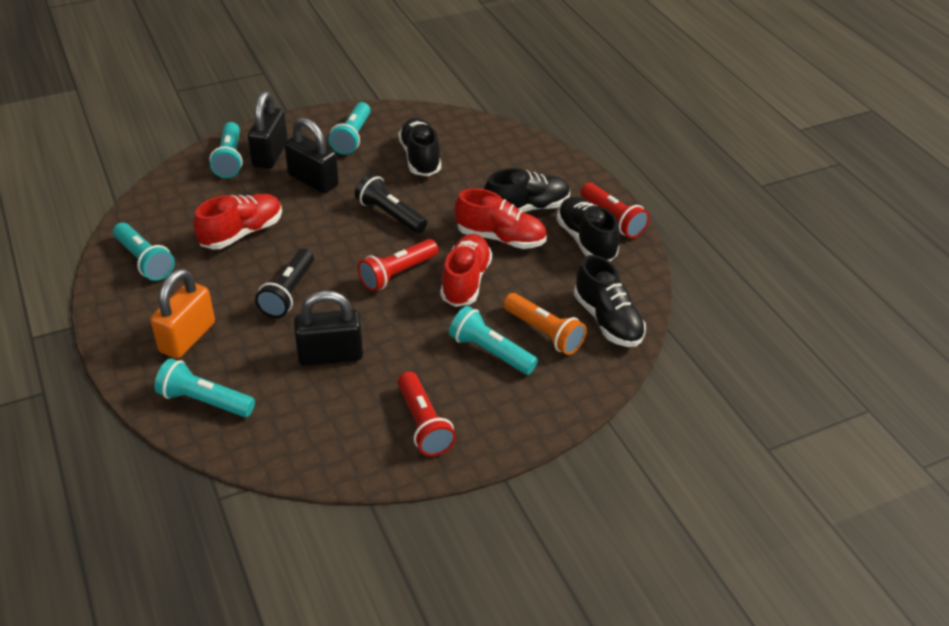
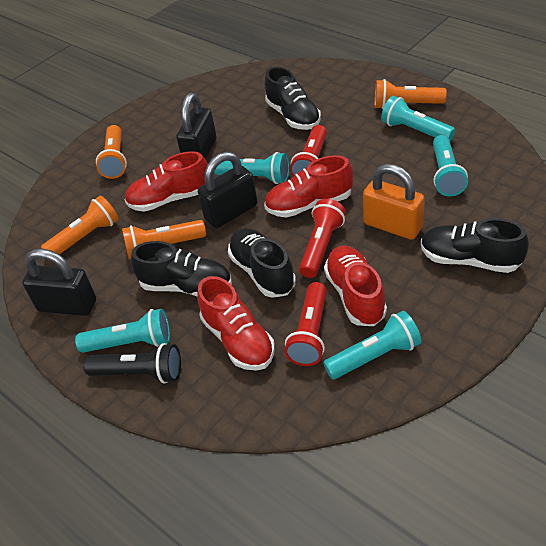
black flashlight: 2 -> 1
orange flashlight: 1 -> 4
red shoe: 3 -> 4

